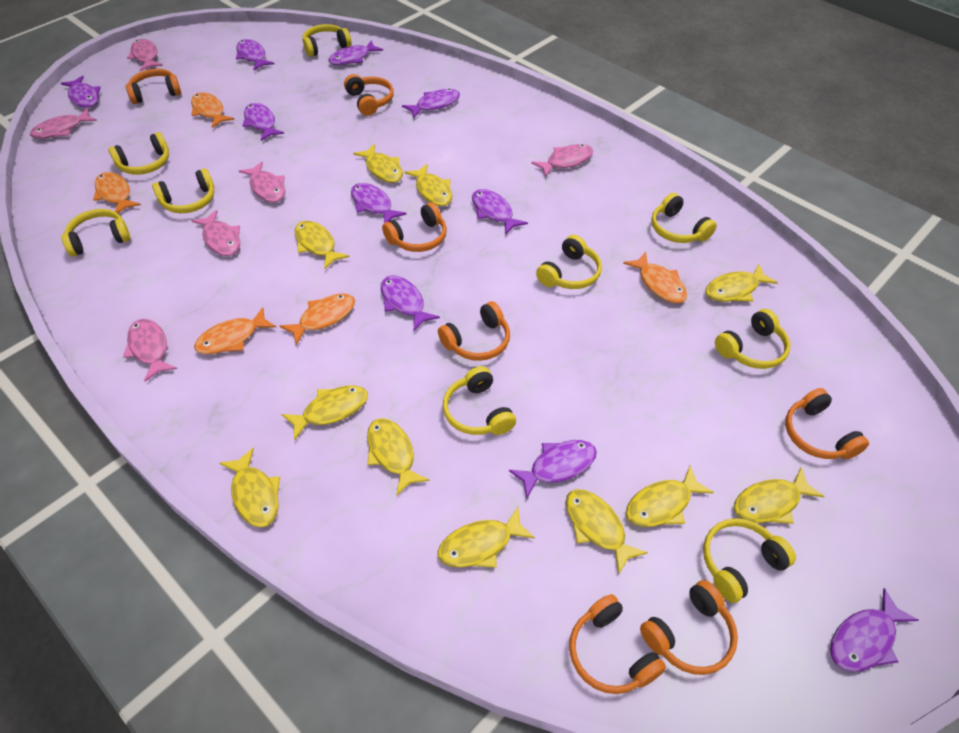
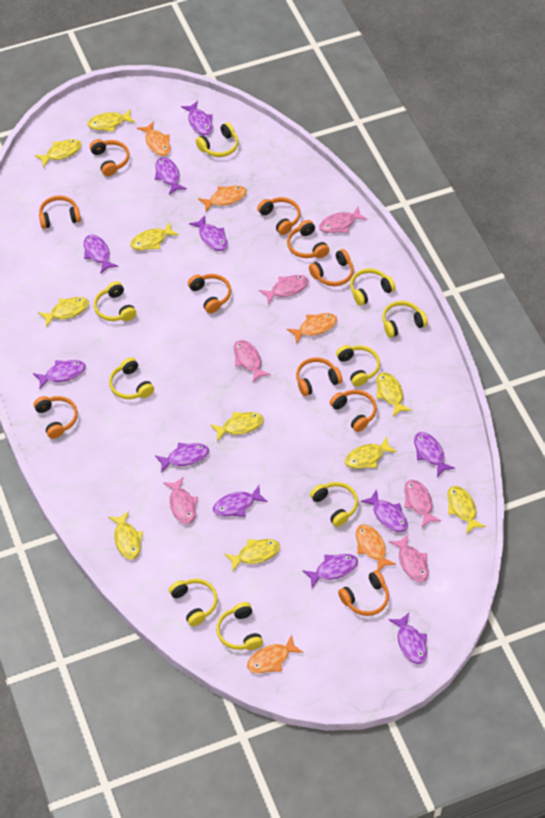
orange headphones: 7 -> 10
purple fish: 10 -> 11
yellow fish: 11 -> 10

